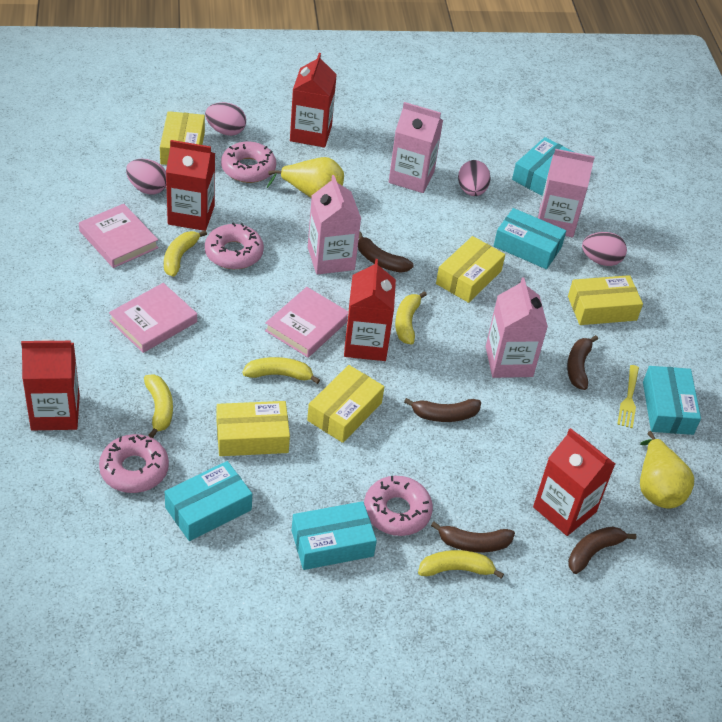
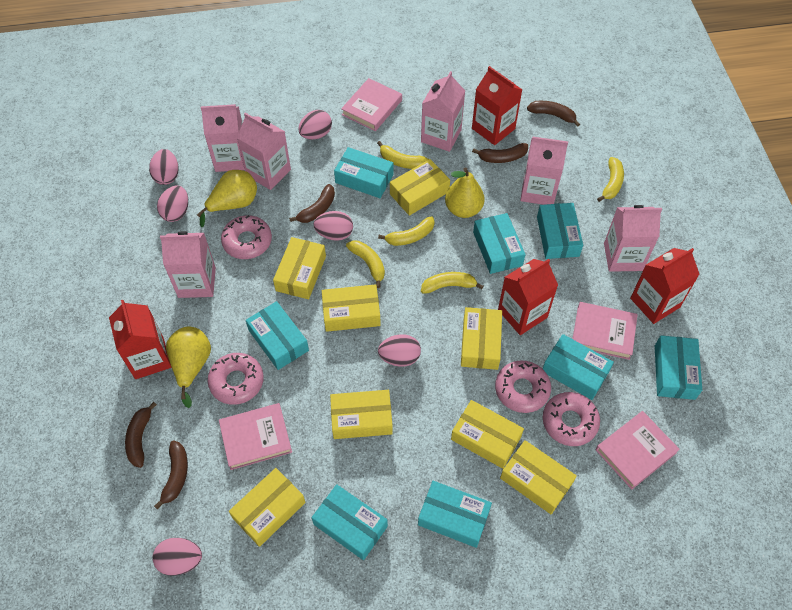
pink book: 3 -> 4
pink carton: 4 -> 6
pink egg: 4 -> 6
red carton: 5 -> 4
turquoise box: 5 -> 8
yellow box: 5 -> 8
yellow fork: 1 -> 0
yellow pear: 2 -> 3

